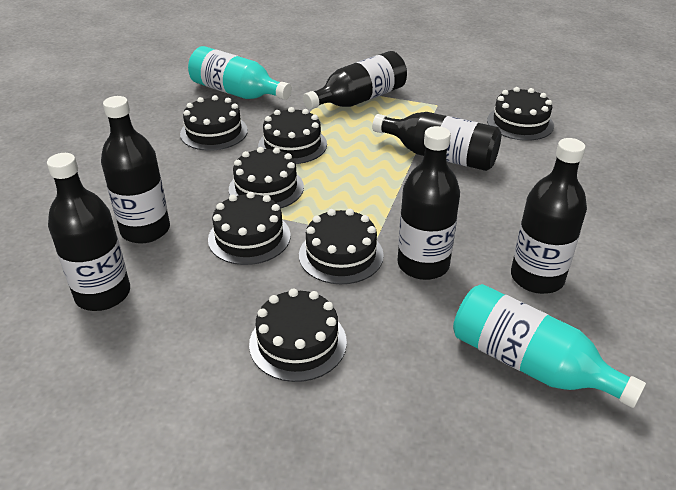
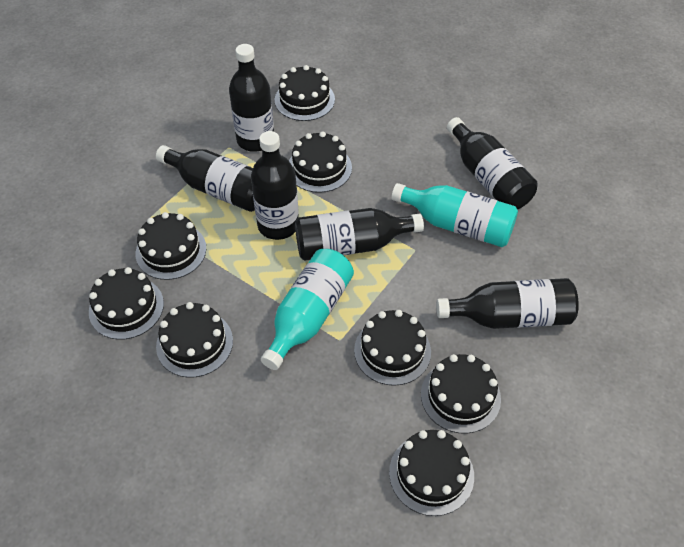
black cake: 7 -> 8

